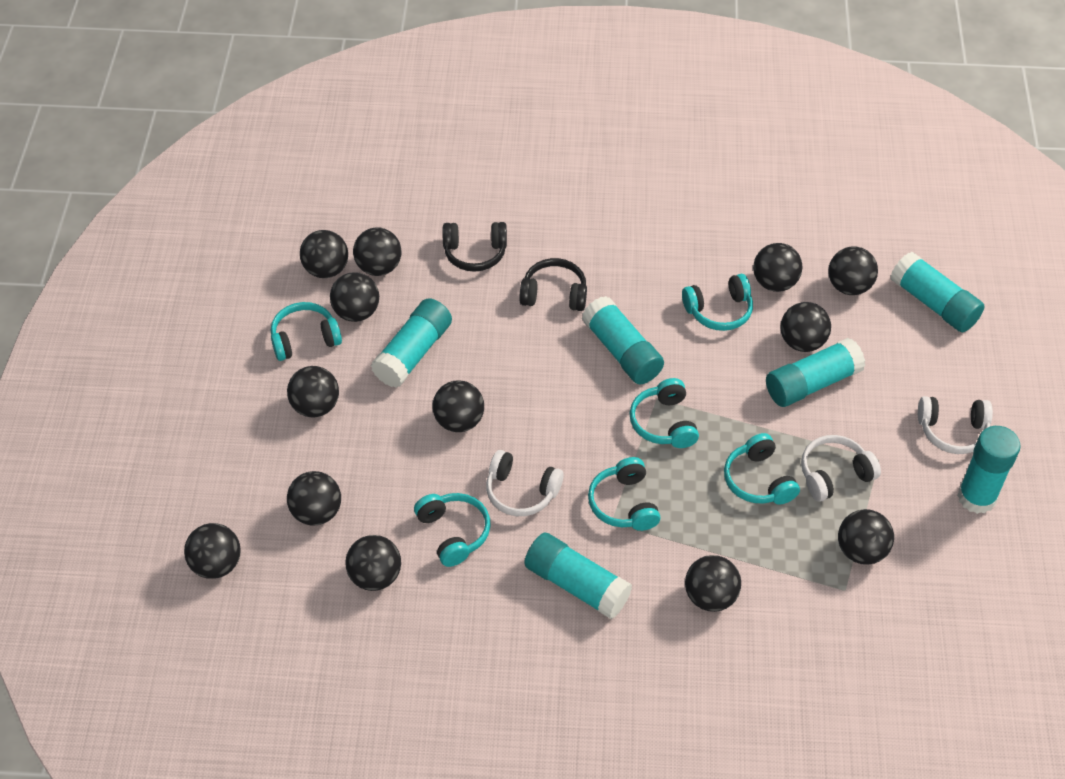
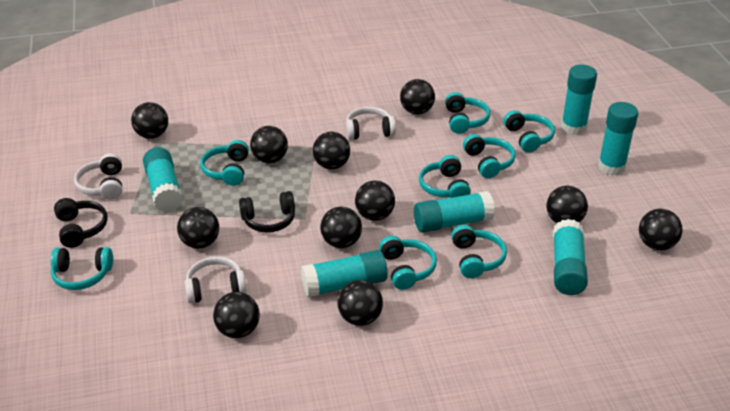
black ball: 13 -> 11
turquoise headphones: 6 -> 8

